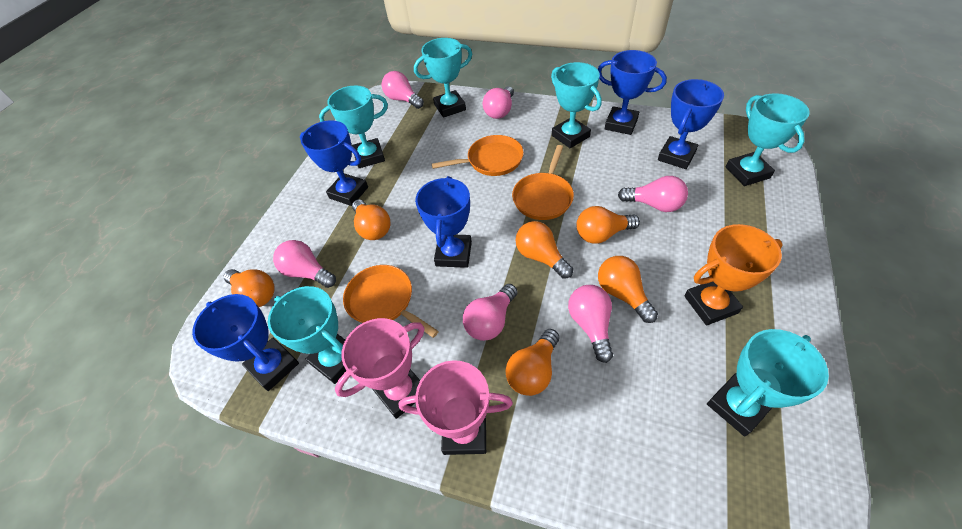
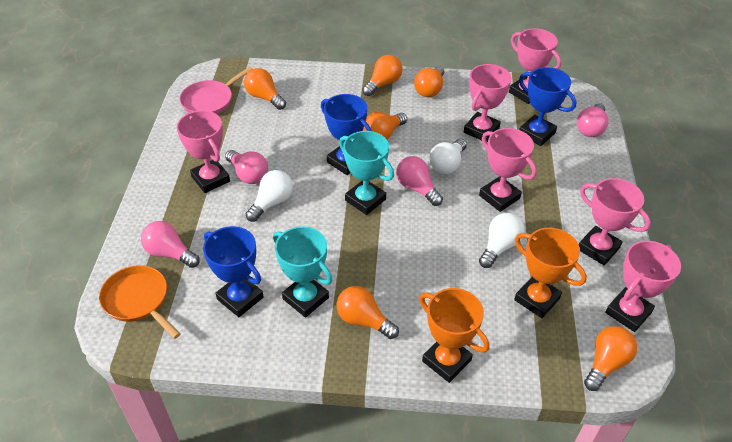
blue trophy: 5 -> 3
orange pan: 3 -> 1
orange trophy: 1 -> 2
pink light bulb: 6 -> 4
pink pan: 0 -> 1
pink trophy: 2 -> 6
turquoise trophy: 6 -> 2
white light bulb: 0 -> 3

